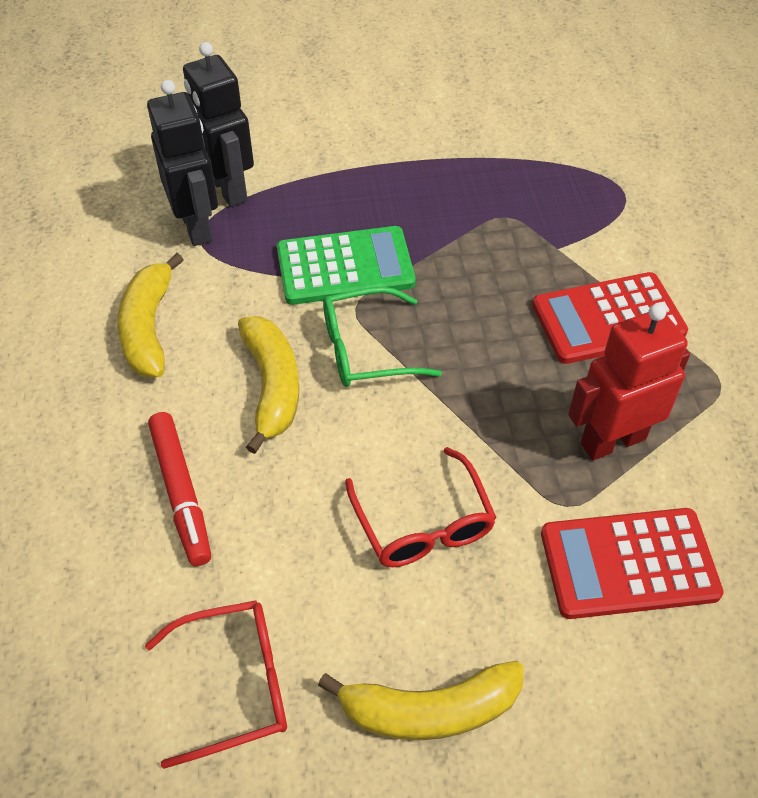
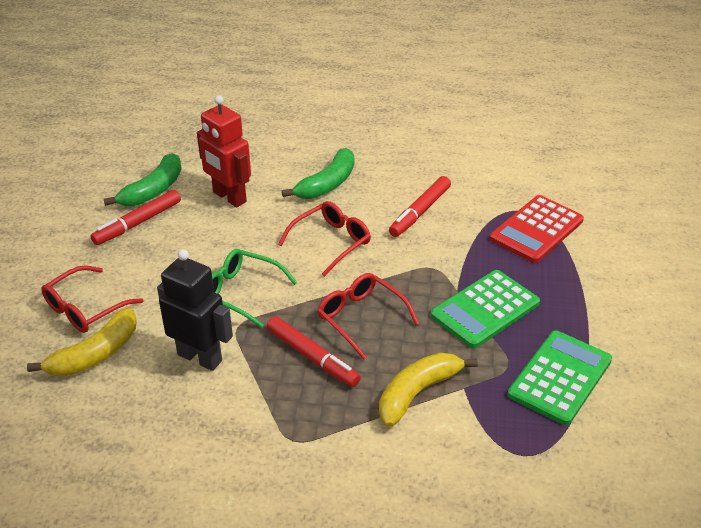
black robot: 2 -> 1
green banana: 0 -> 2
green calculator: 1 -> 2
red calculator: 2 -> 1
red glasses: 2 -> 3
red marker: 1 -> 3
yellow banana: 3 -> 2

